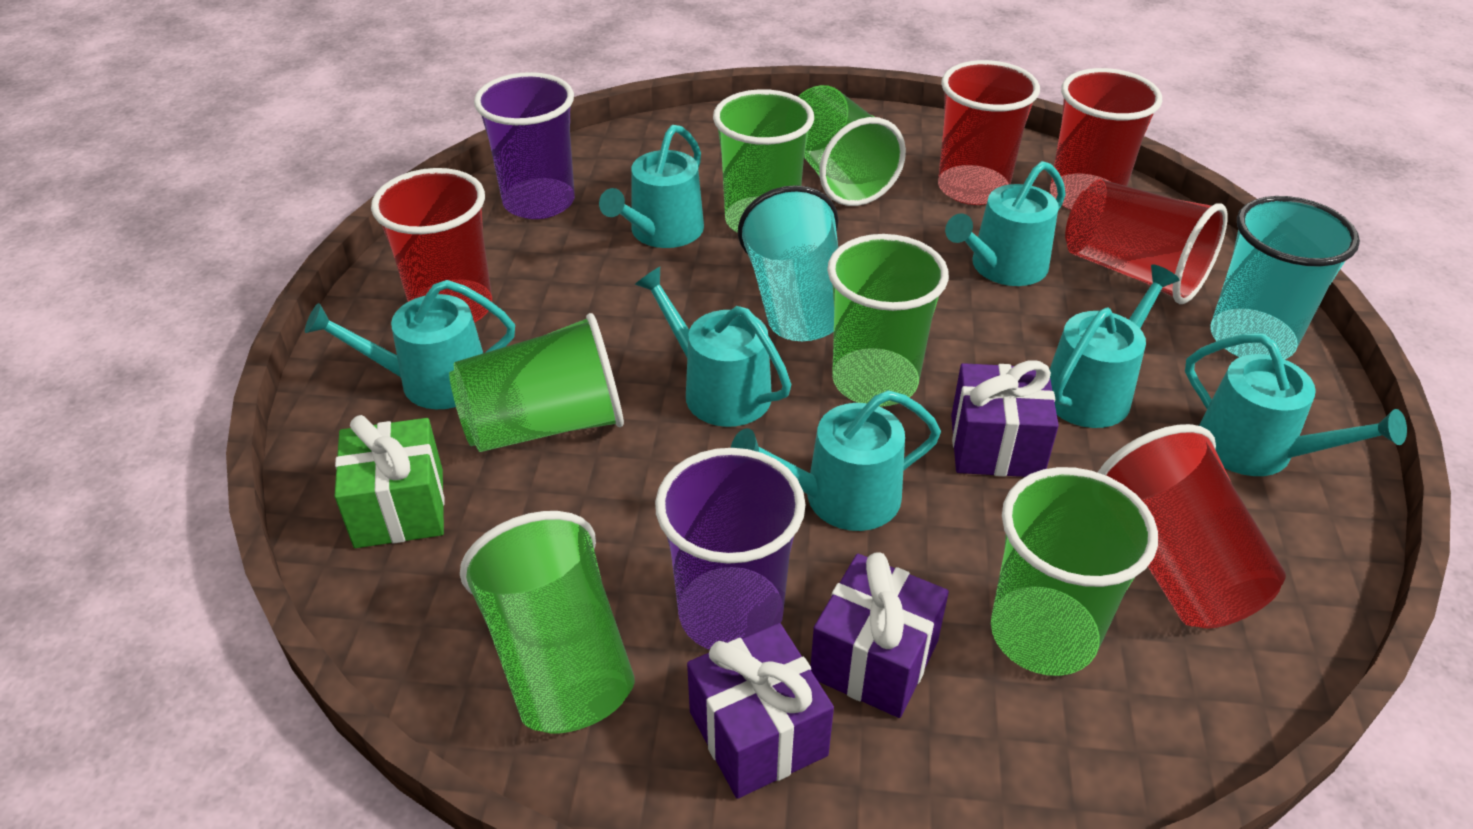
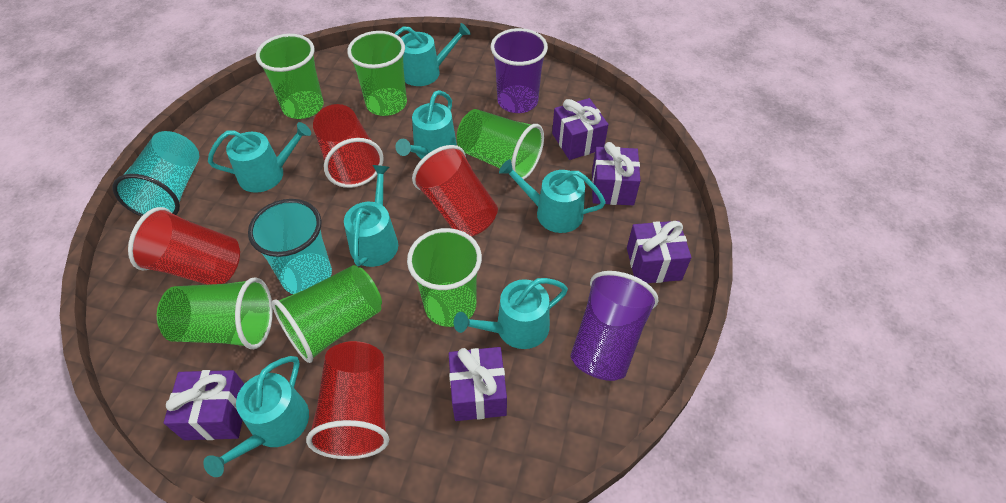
green gift: 1 -> 0
purple gift: 3 -> 5
red cup: 5 -> 4

